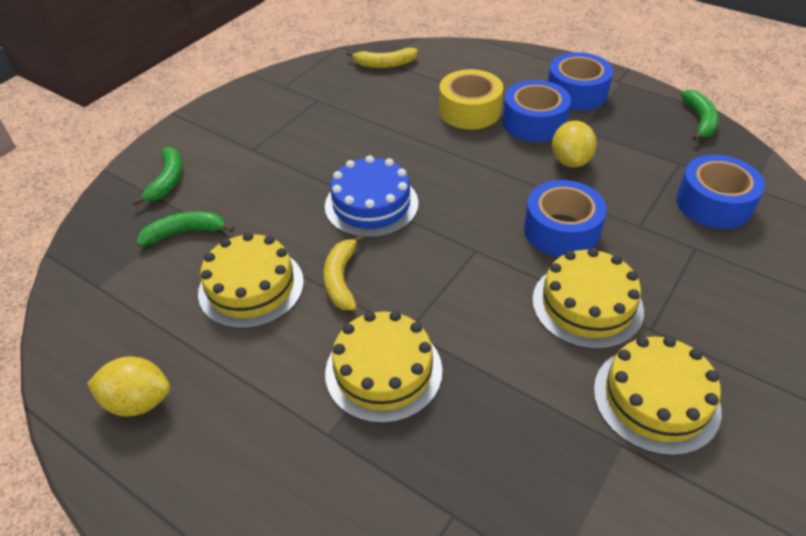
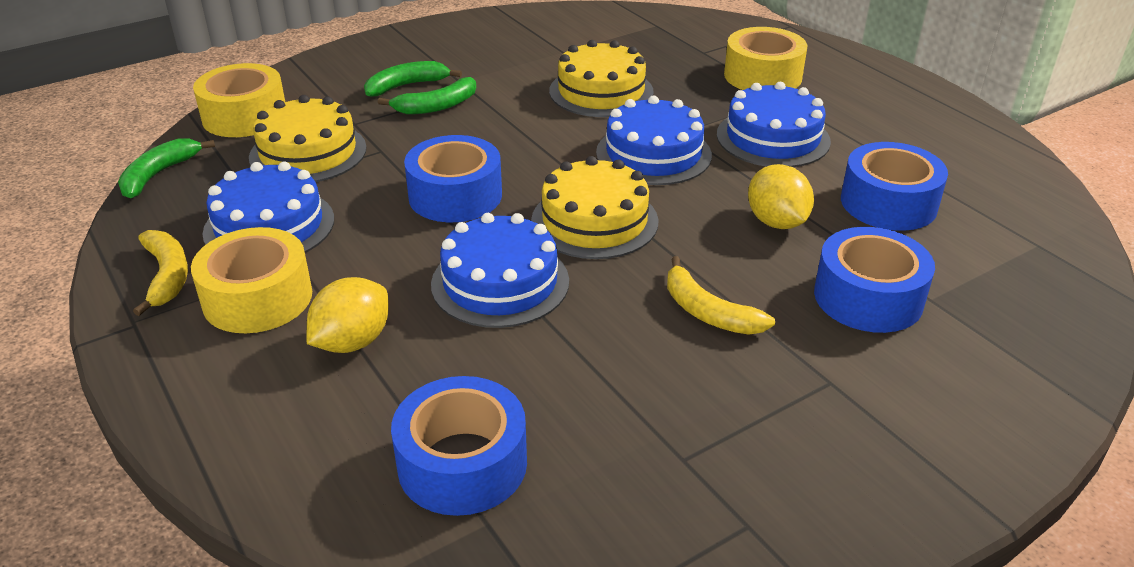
blue cake: 1 -> 4
yellow cake: 4 -> 3
yellow tape: 1 -> 3

